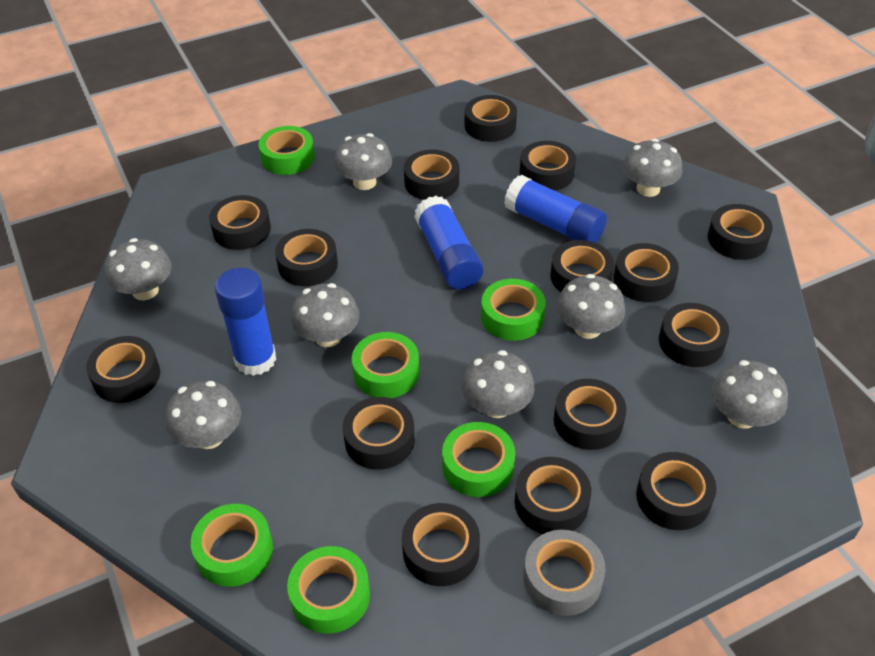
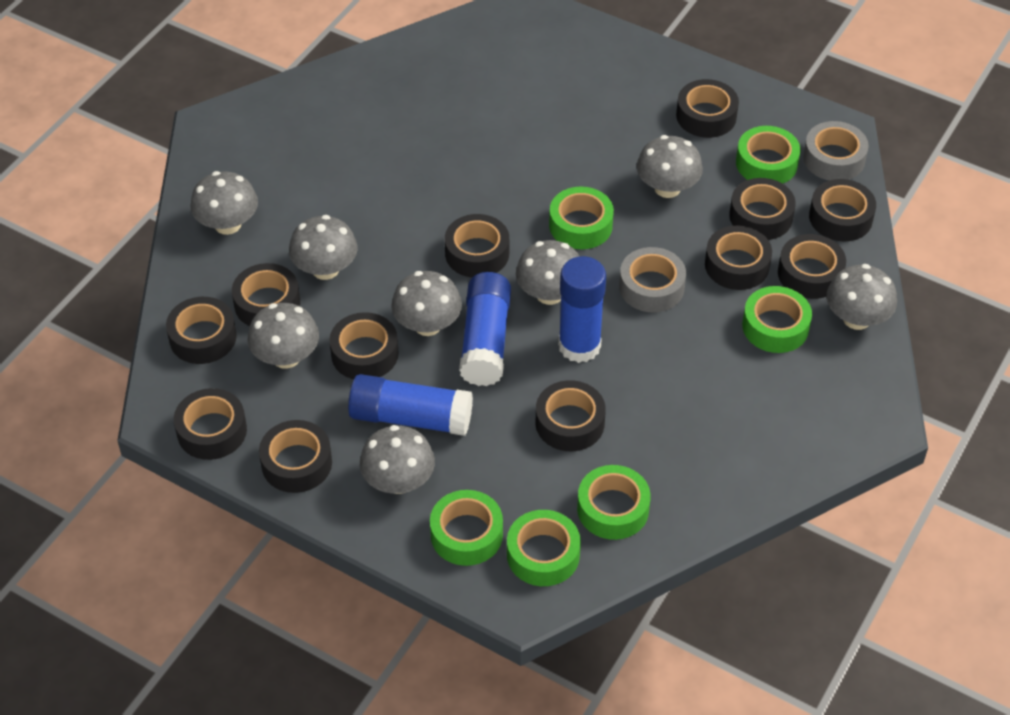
black tape: 15 -> 12
grey tape: 1 -> 2

